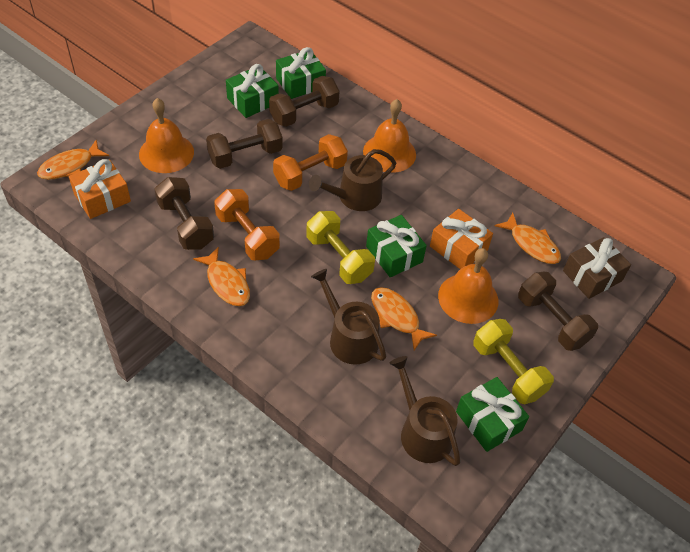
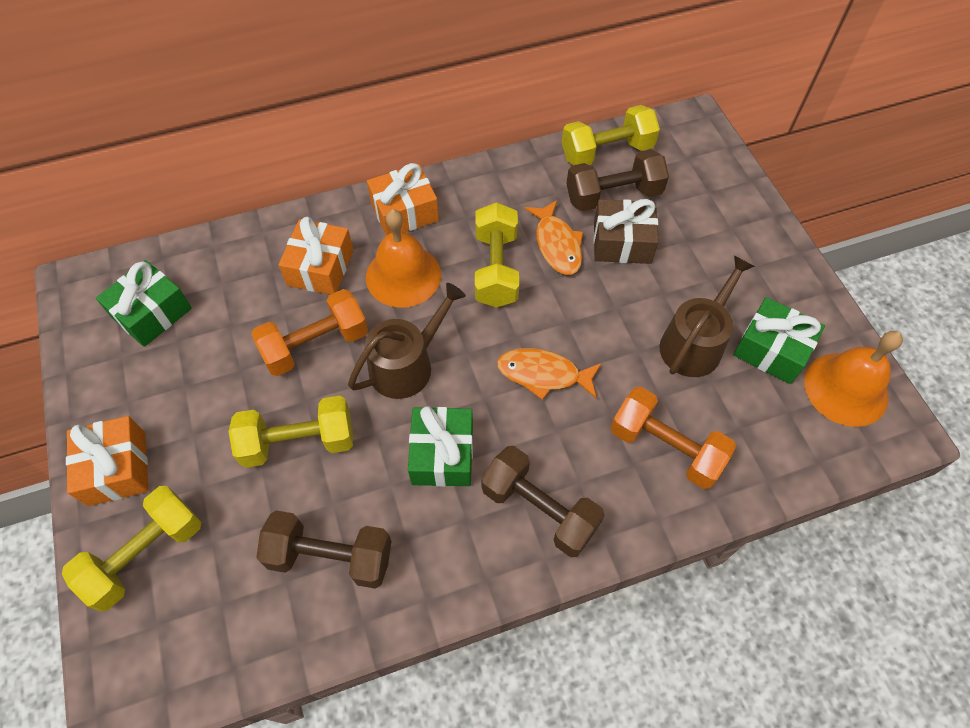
brown dumbbell: 4 -> 3
brown watering can: 3 -> 2
green gift: 4 -> 3
orange bell: 3 -> 2
orange fish: 4 -> 2
orange gift: 2 -> 3
yellow dumbbell: 2 -> 4

